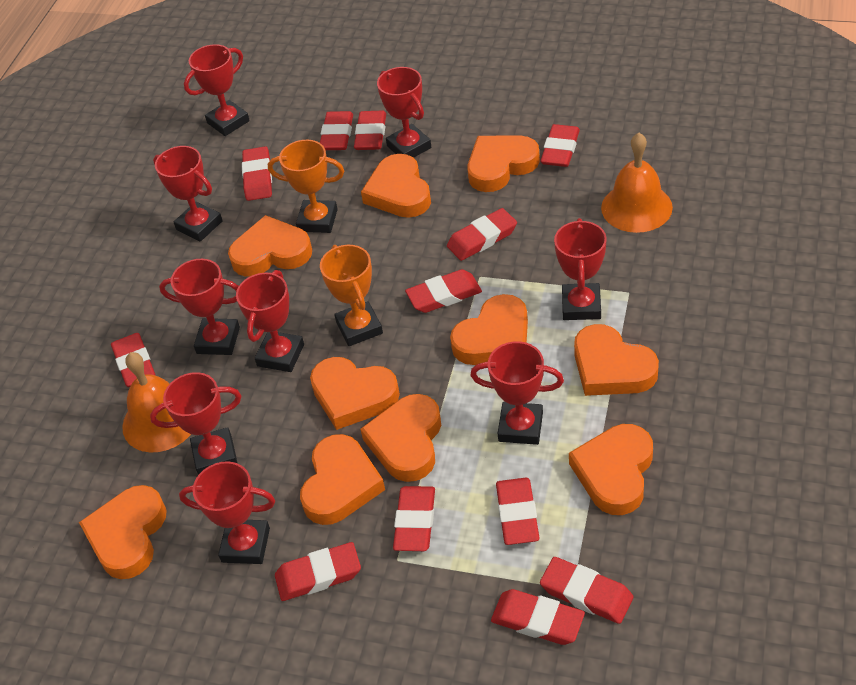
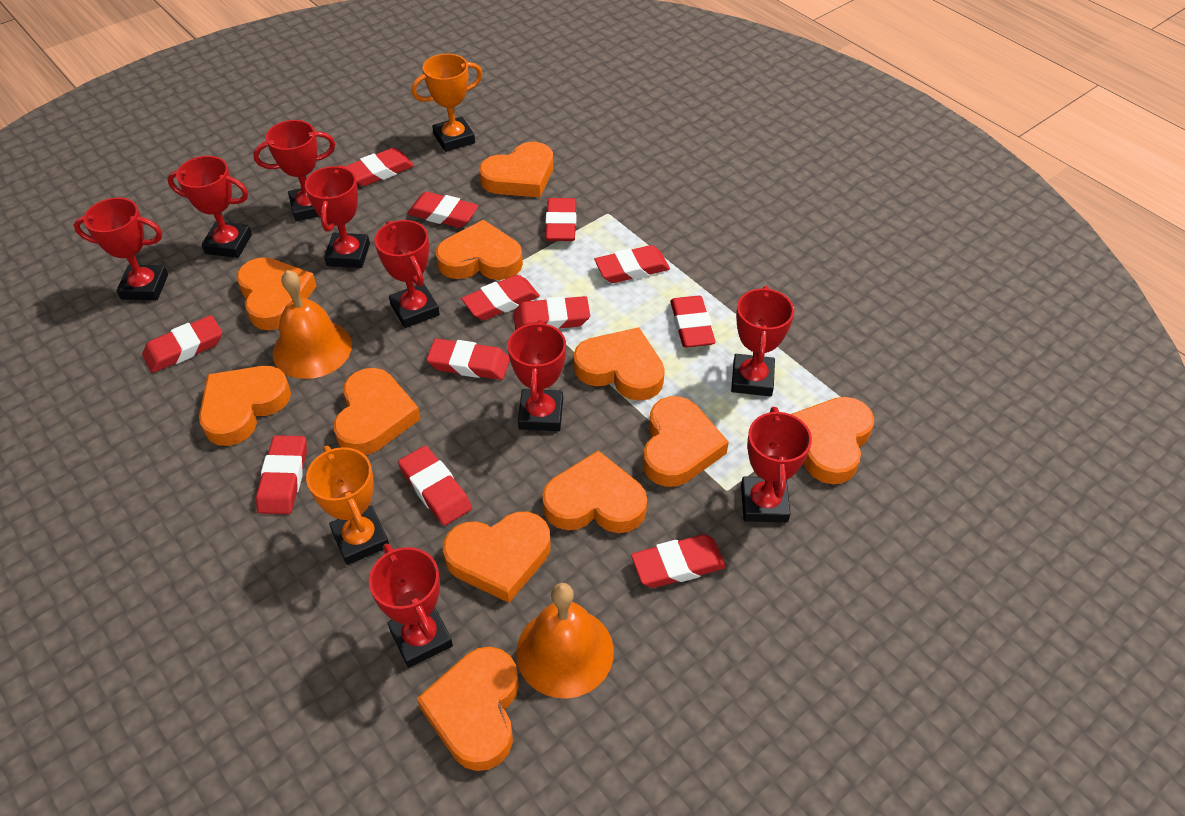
orange heart: 10 -> 11

